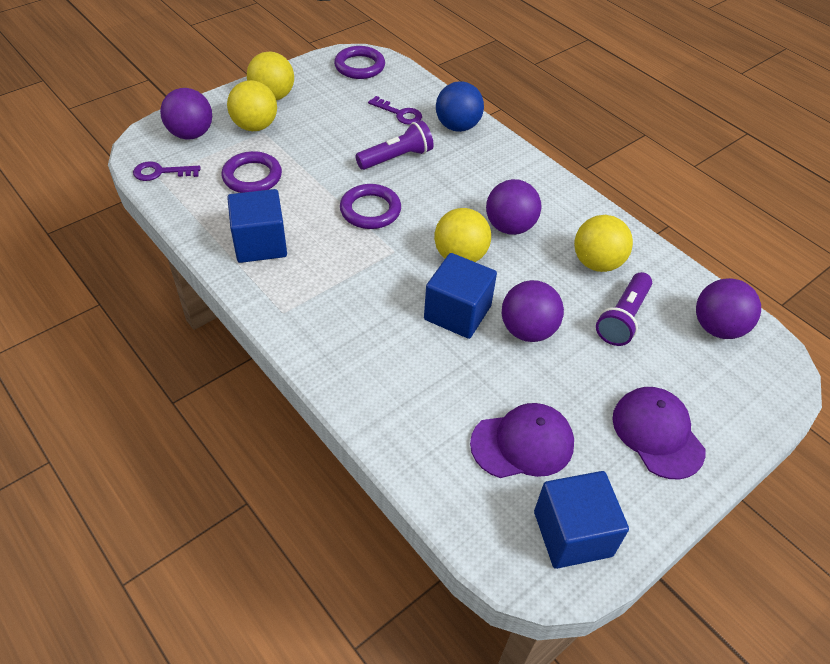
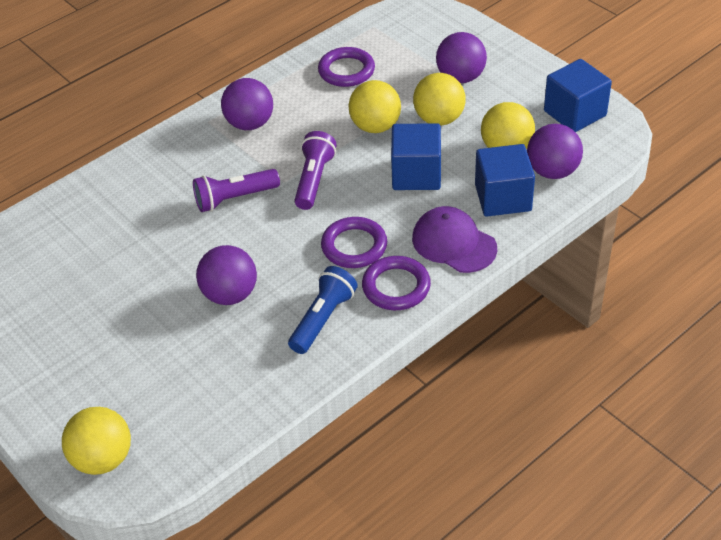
blue ball: 1 -> 0
blue flashlight: 0 -> 1
purple cap: 2 -> 1
purple key: 2 -> 0

